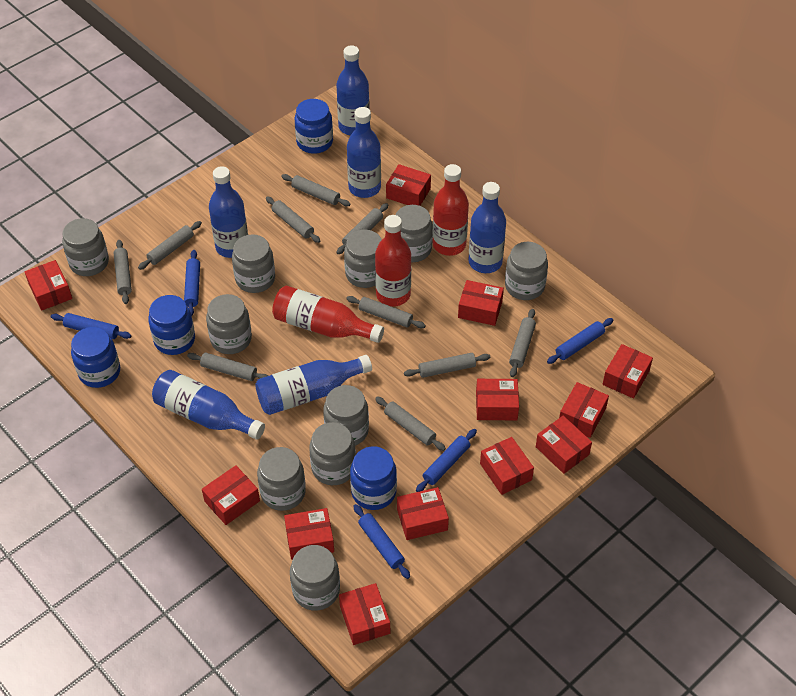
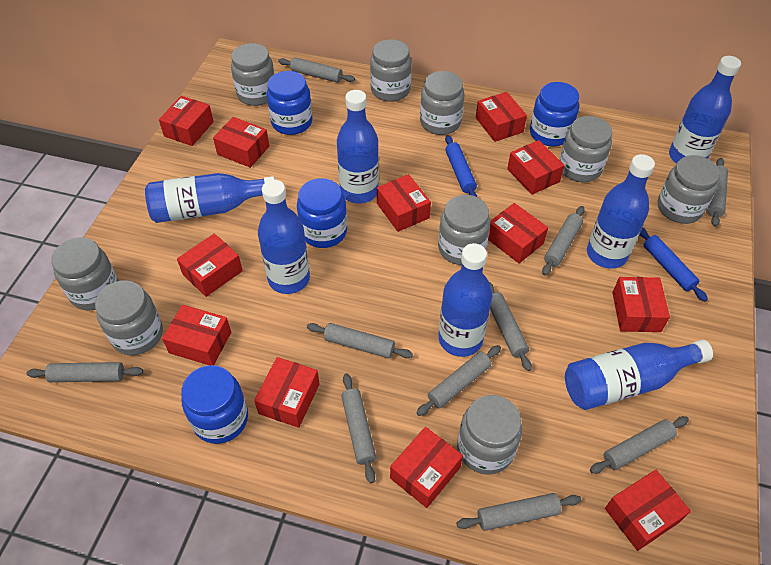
blue bottle: 6 -> 7
blue rolling pin: 5 -> 2
grey jar: 10 -> 9
red bottle: 3 -> 0

